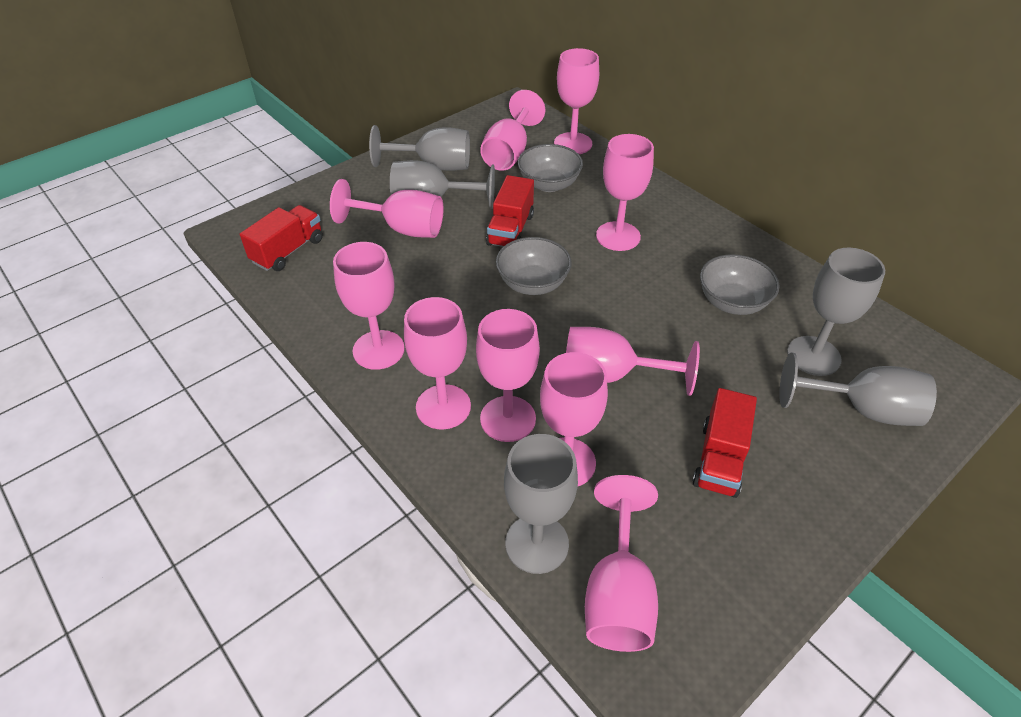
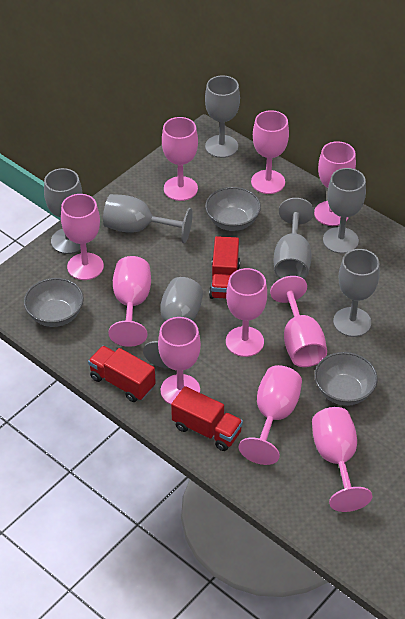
grey goblet: 5 -> 7

